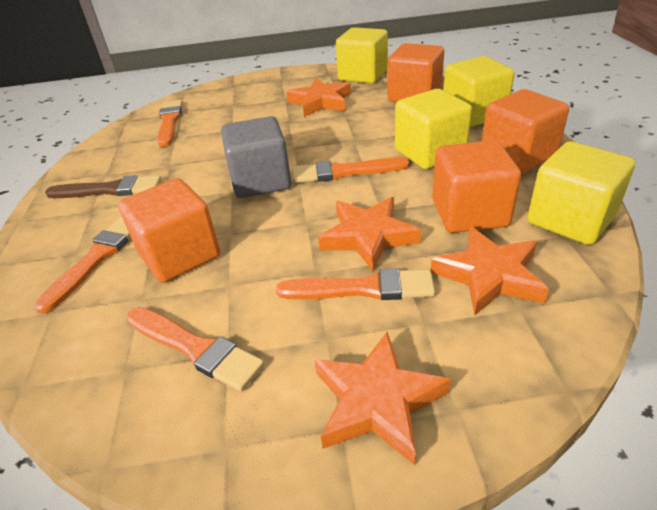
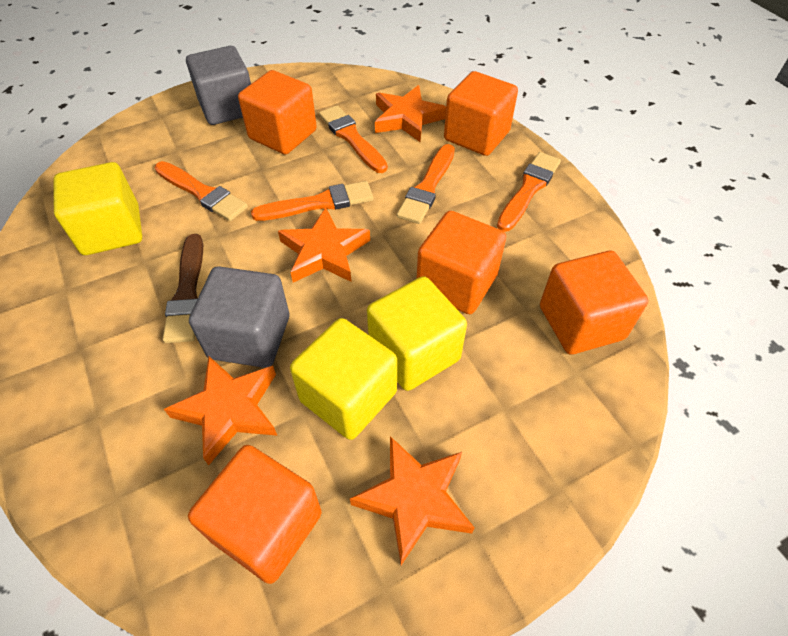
grey cube: 1 -> 2
orange cube: 4 -> 5
yellow cube: 4 -> 3

